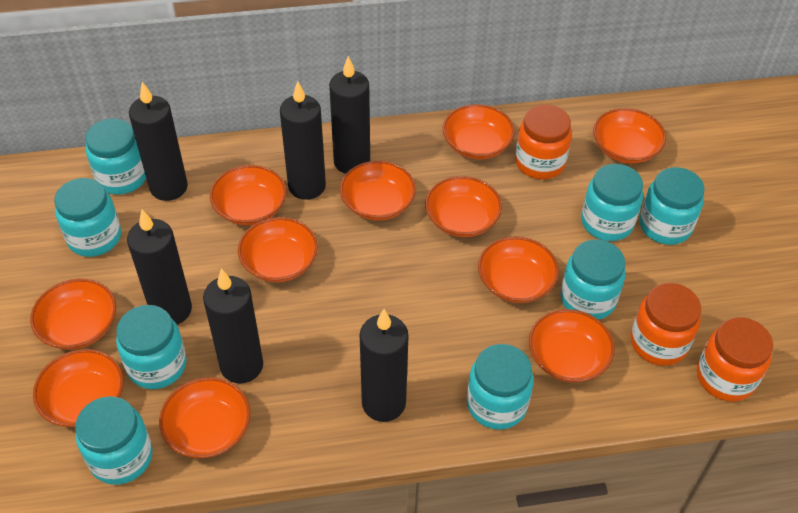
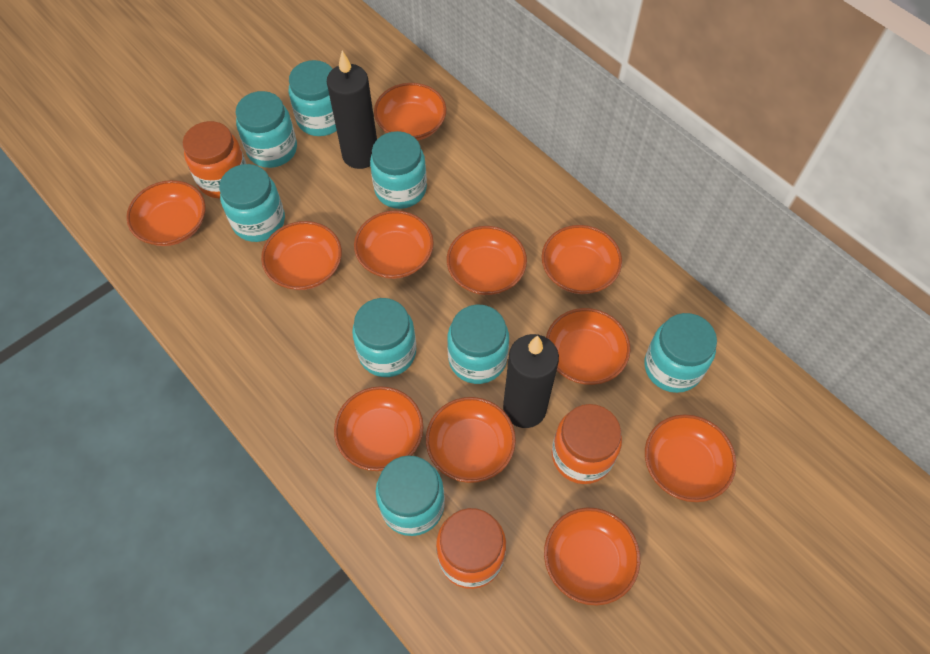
black candle: 6 -> 2

